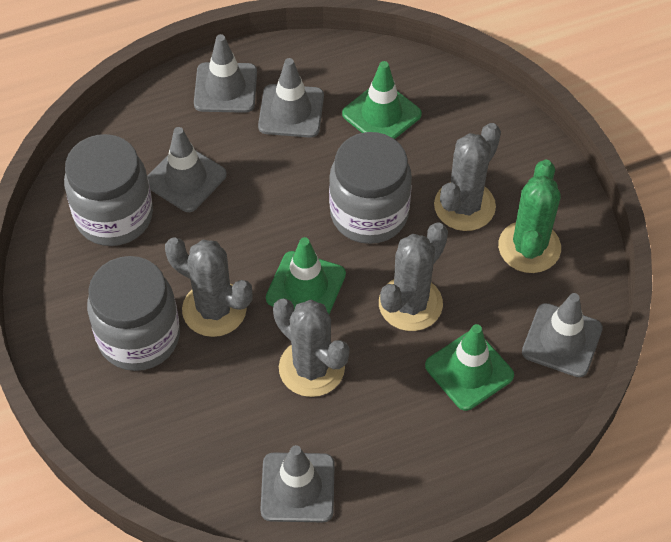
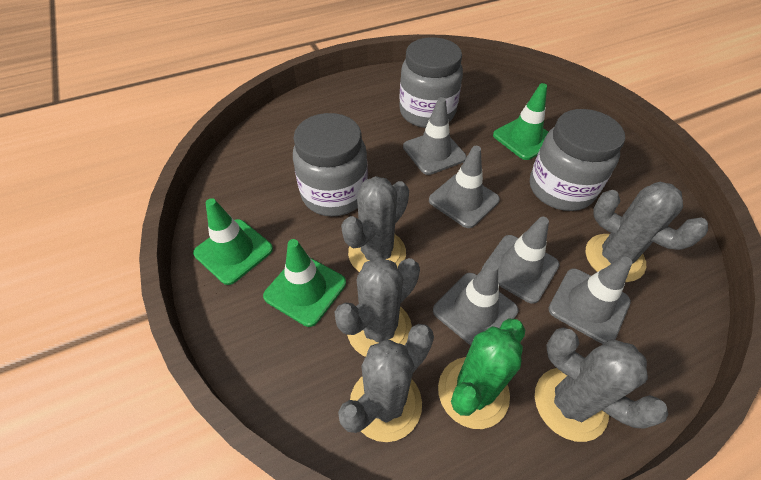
grey cactus: 4 -> 5

